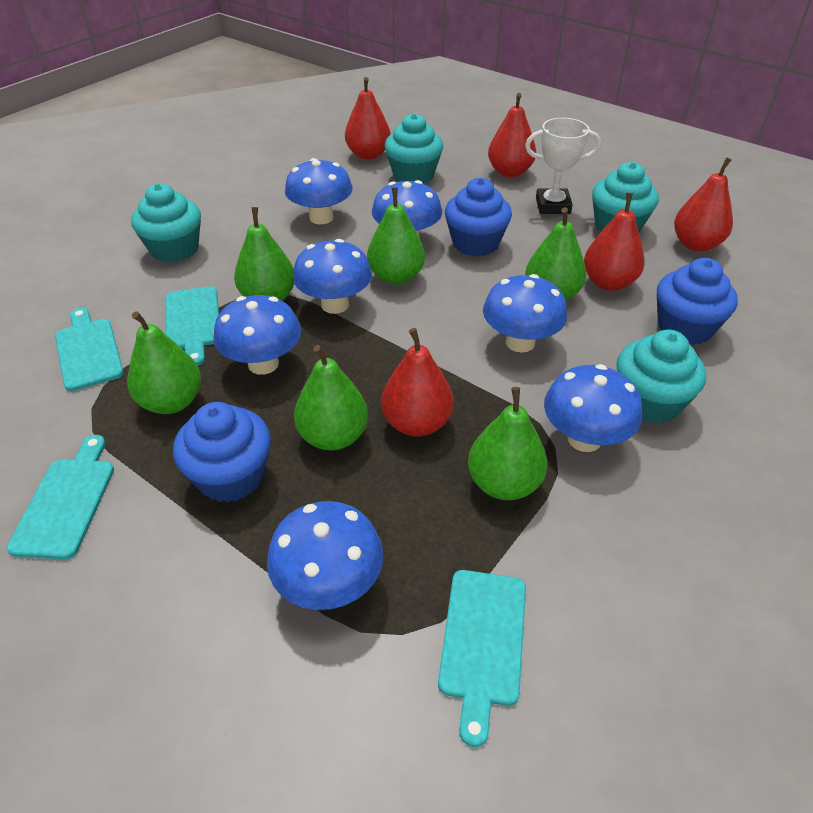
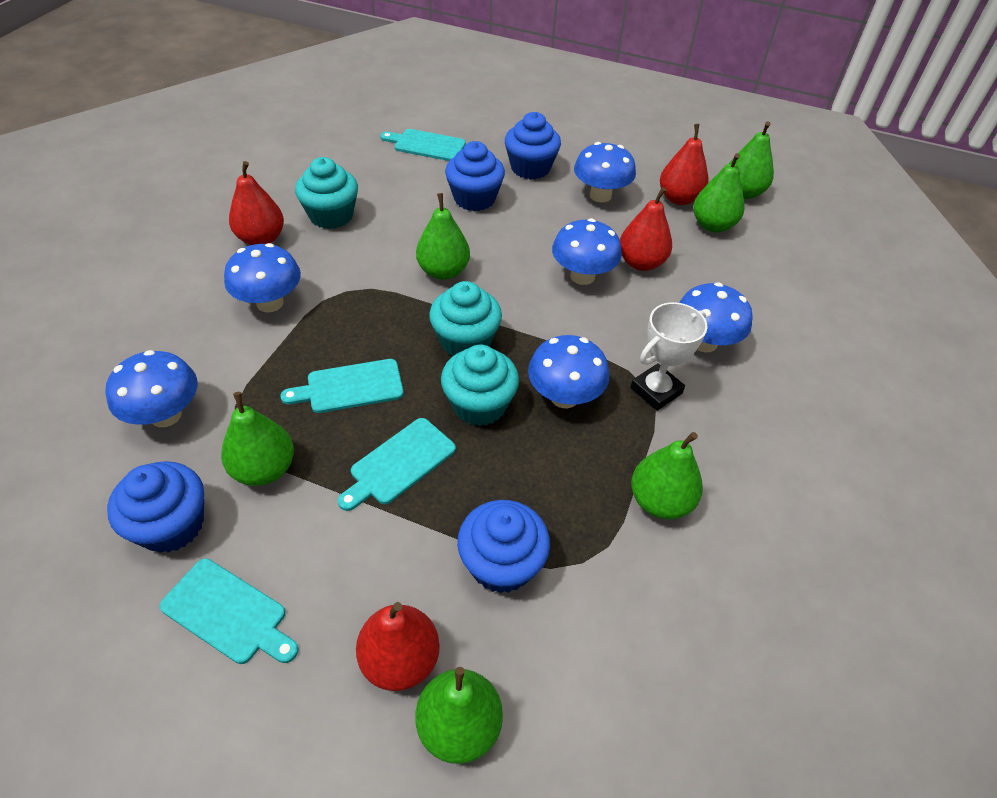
blue cupcake: 3 -> 4
blue mushroom: 7 -> 6
red pear: 5 -> 4
turquoise cupcake: 4 -> 3

